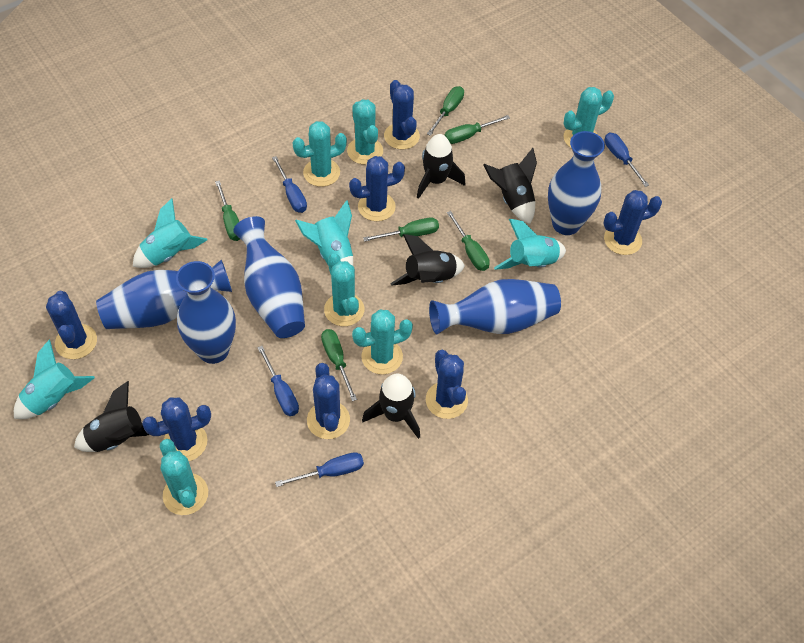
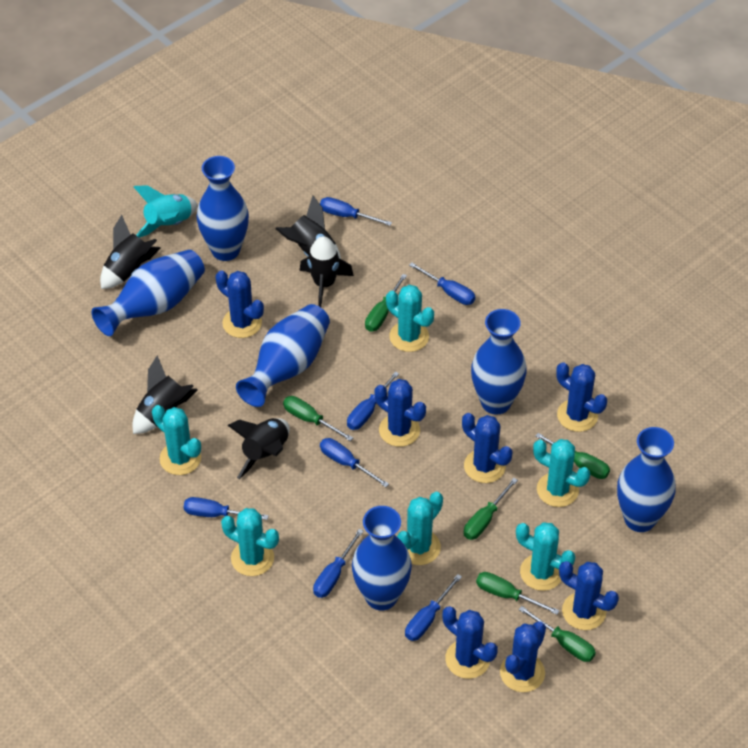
blue screwdriver: 4 -> 7
blue vase: 5 -> 6
turquoise rocket: 4 -> 1

